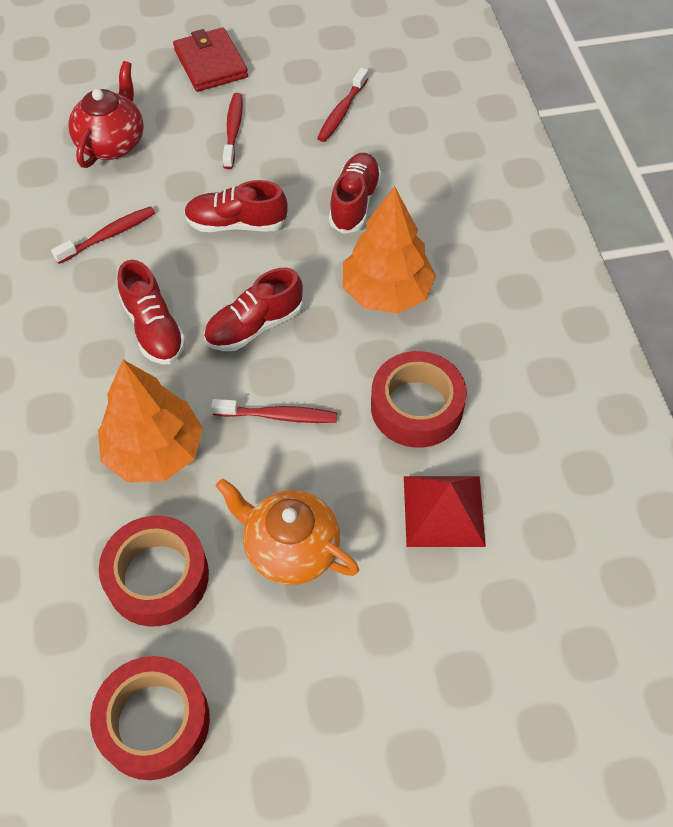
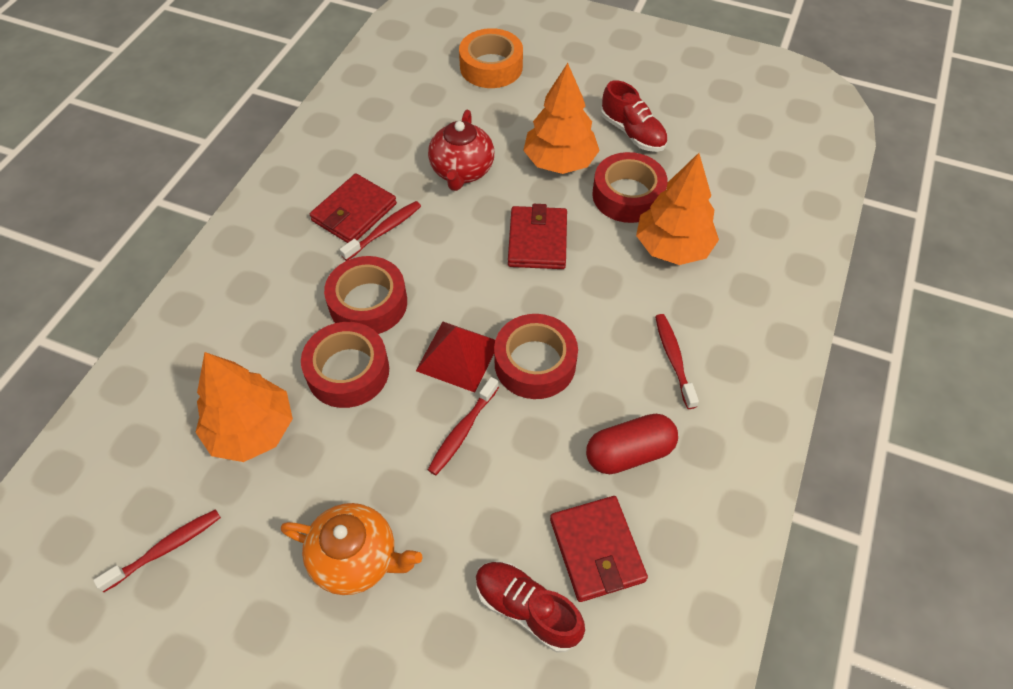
orange tape: 0 -> 1
orange tree: 2 -> 3
red capsule: 0 -> 1
red shoe: 4 -> 2
red tape: 3 -> 4
red wallet: 1 -> 3

